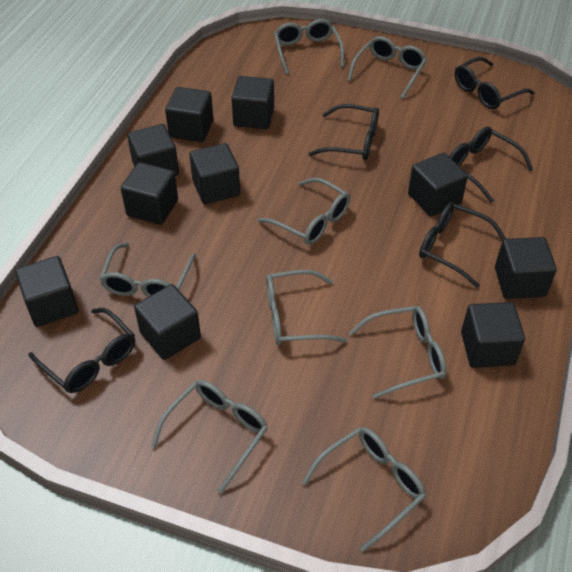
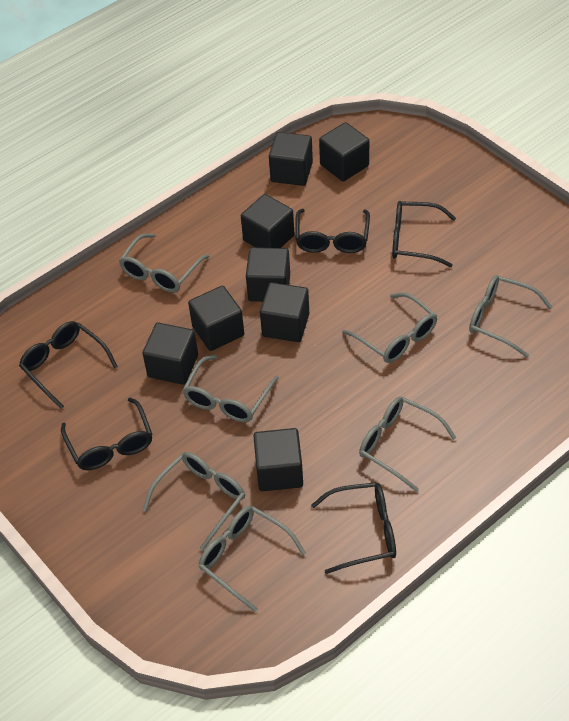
black cube: 10 -> 8
grey glasses: 8 -> 7

